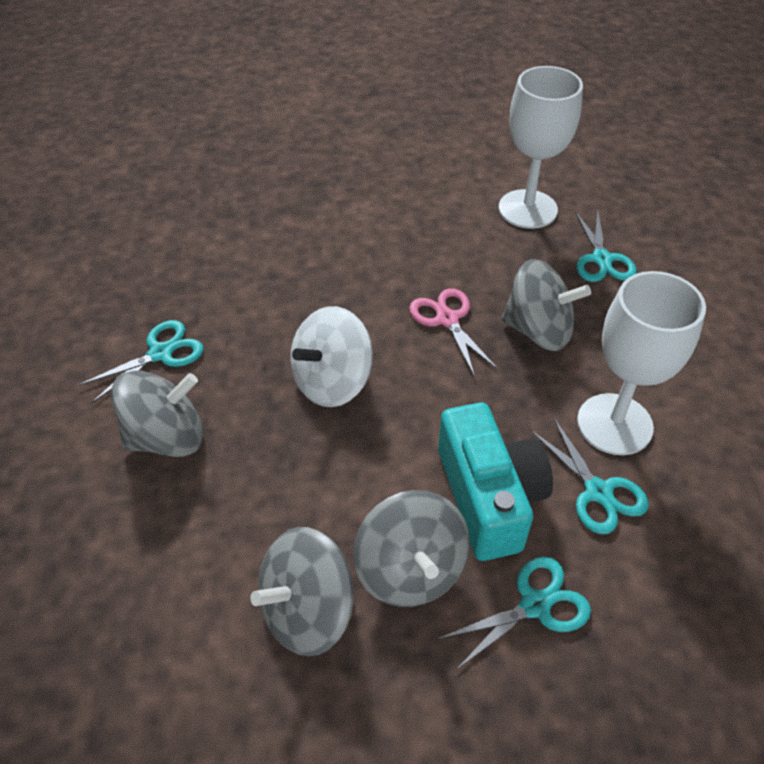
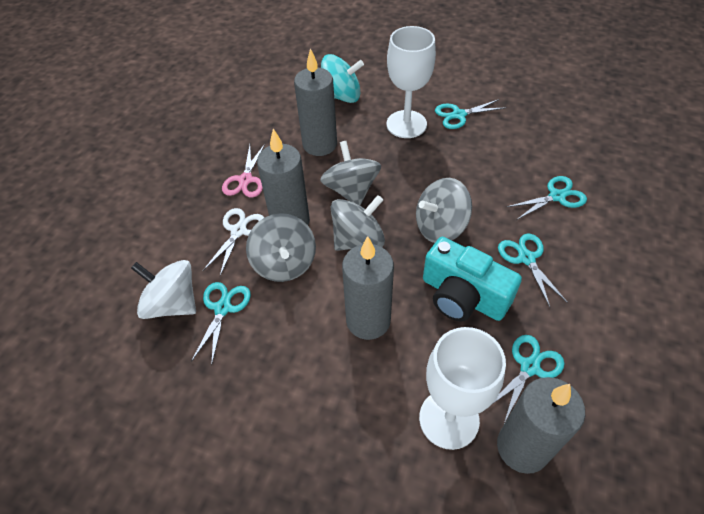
grey candle: 0 -> 4
turquoise scissors: 4 -> 5
turquoise spinning top: 0 -> 1
white scissors: 0 -> 1

